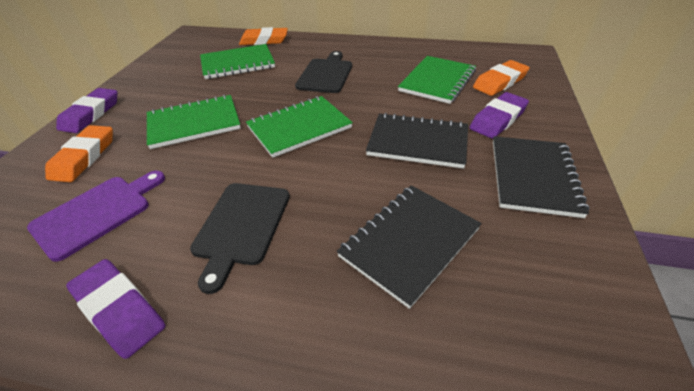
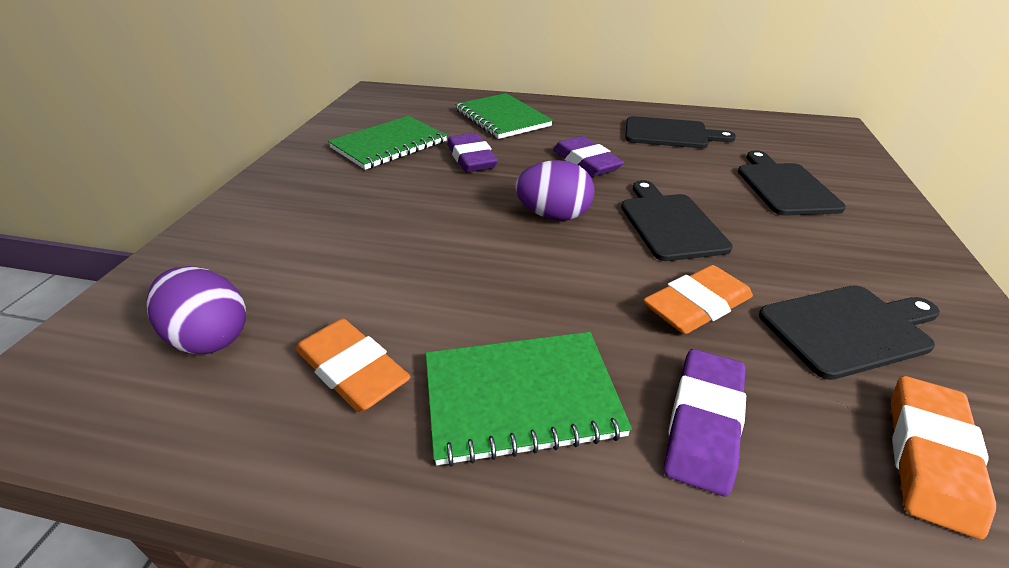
black cutting board: 2 -> 4
black notebook: 3 -> 0
green notebook: 4 -> 3
purple cutting board: 1 -> 0
purple egg: 0 -> 2

